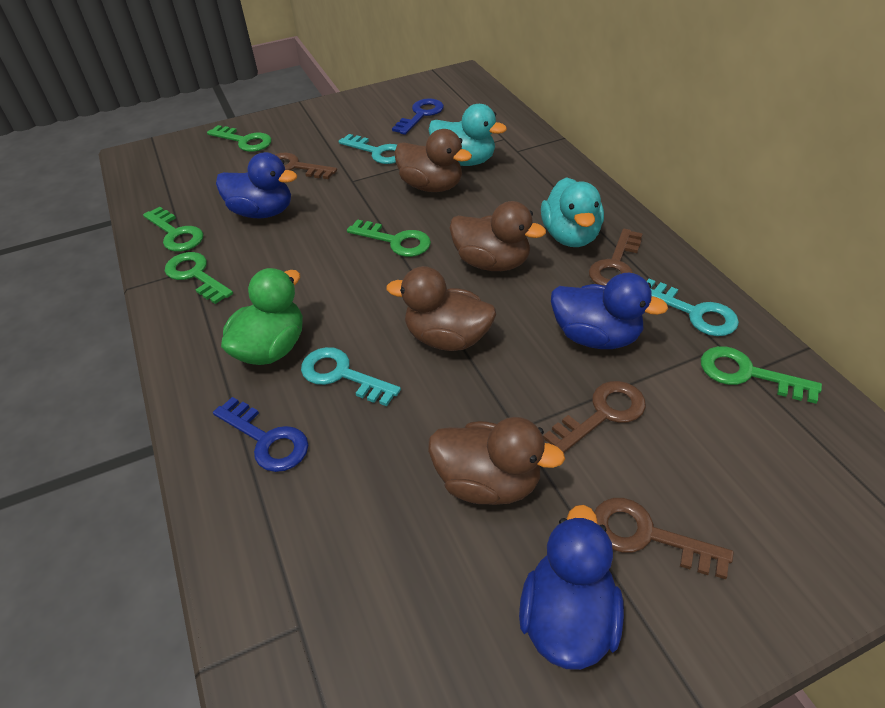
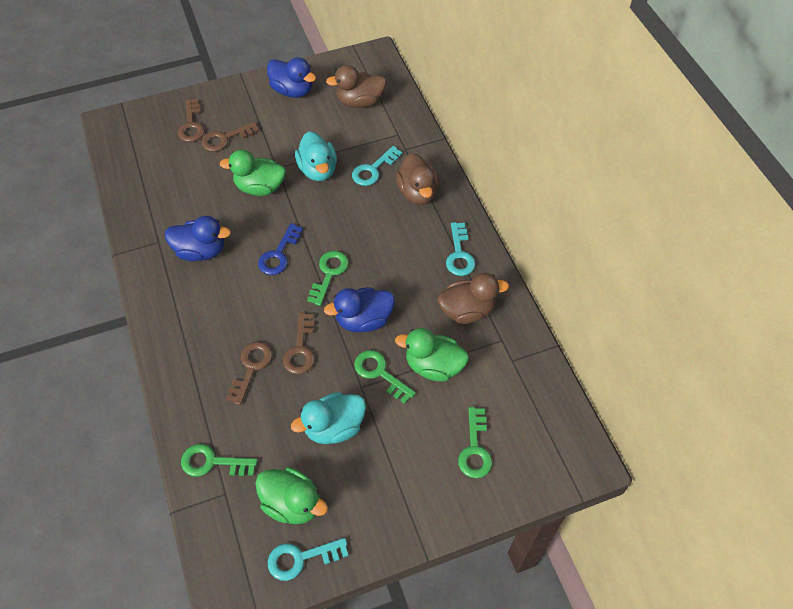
blue key: 2 -> 1
brown duck: 4 -> 3
green duck: 1 -> 3
green key: 5 -> 4

